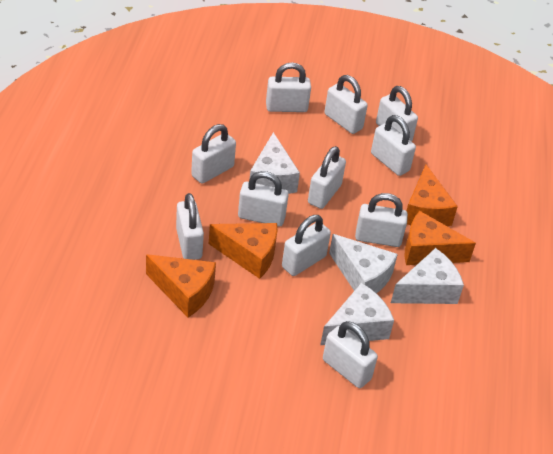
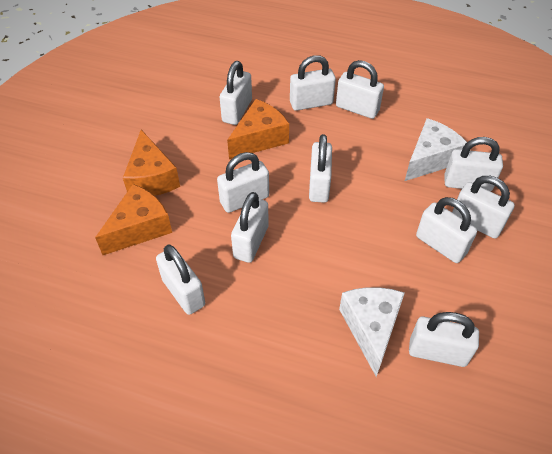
orange cheese: 4 -> 3
white cheese: 4 -> 2

